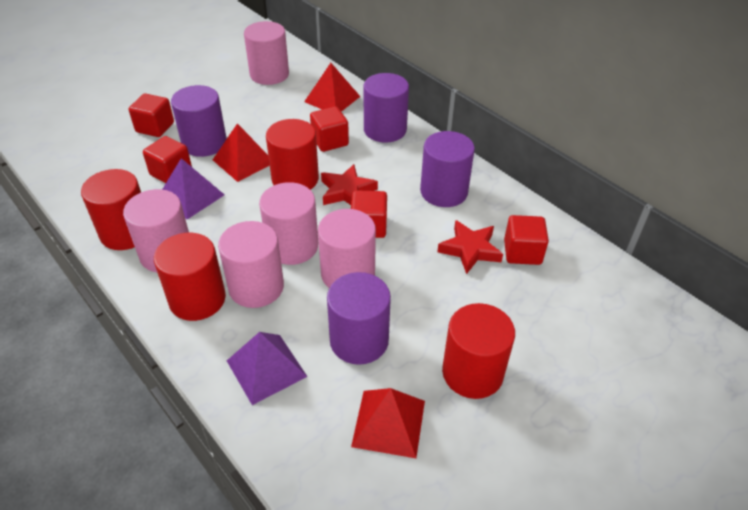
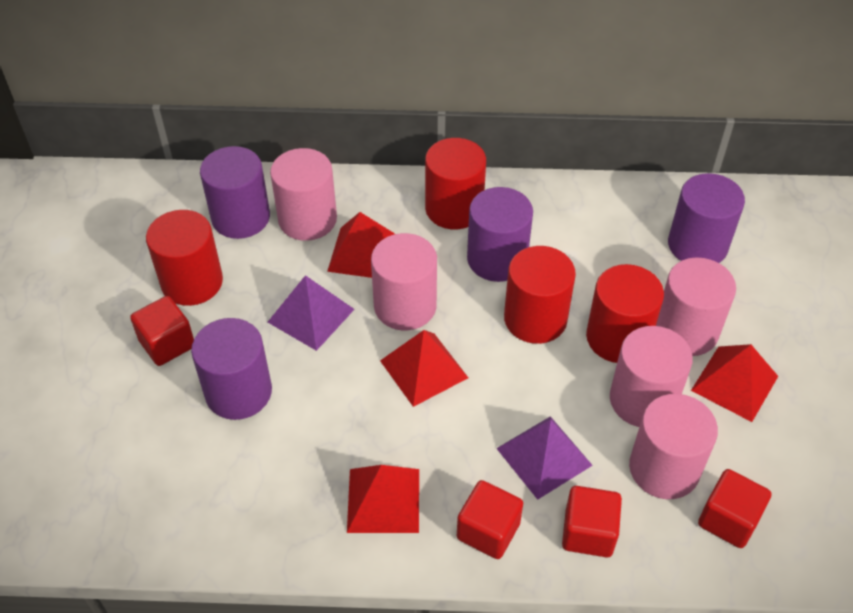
red cube: 5 -> 4
red pyramid: 3 -> 4
red star: 2 -> 0

